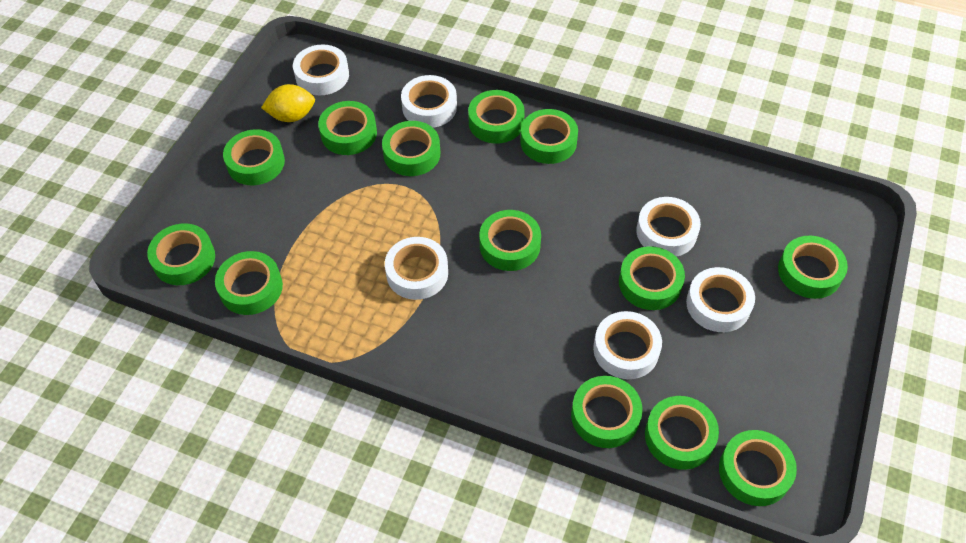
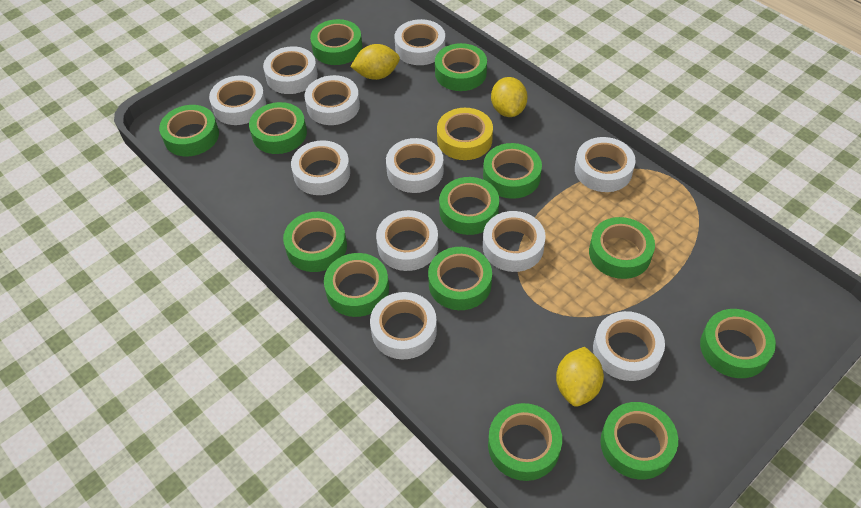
white tape: 6 -> 11
yellow lemon: 1 -> 3
yellow tape: 0 -> 1

